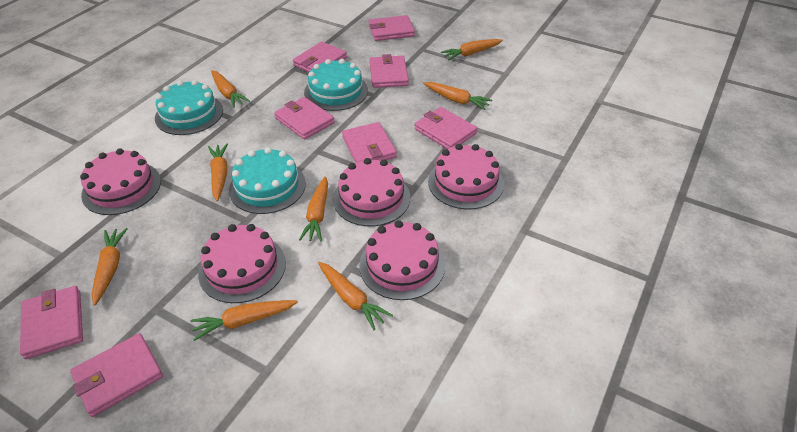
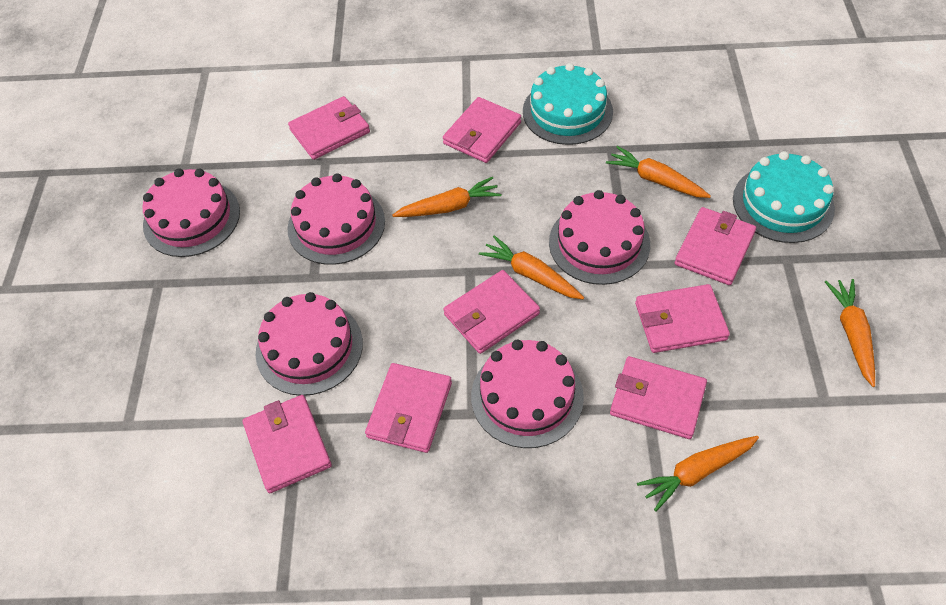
orange carrot: 8 -> 5
turquoise cake: 3 -> 2

